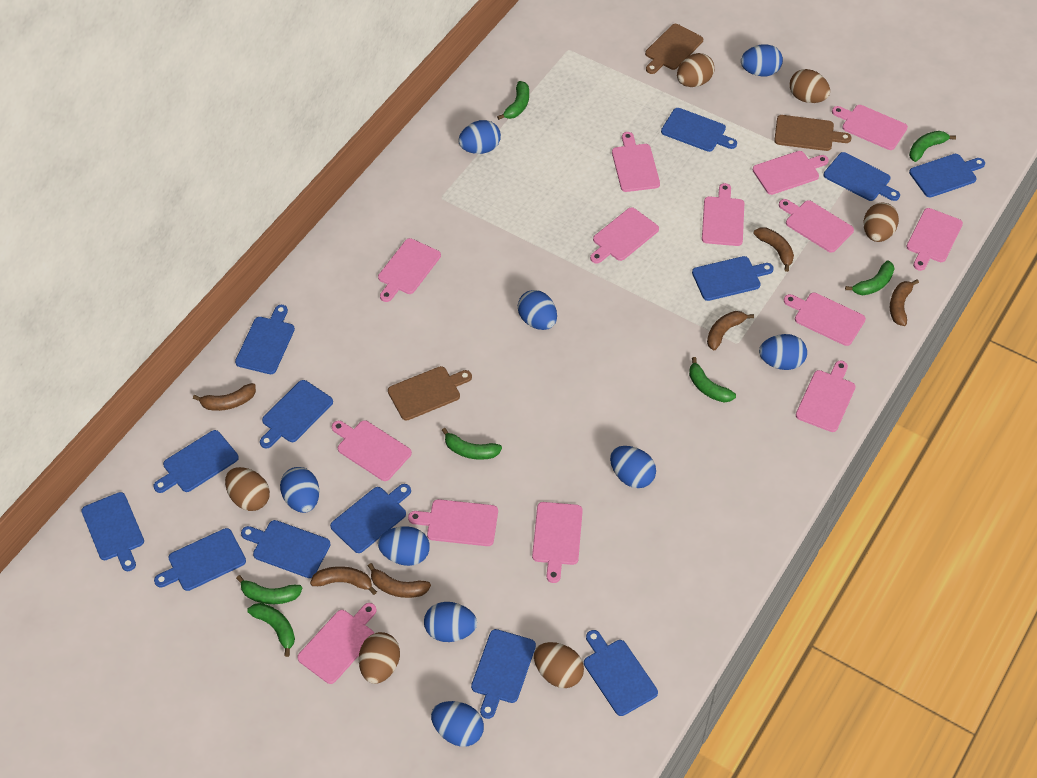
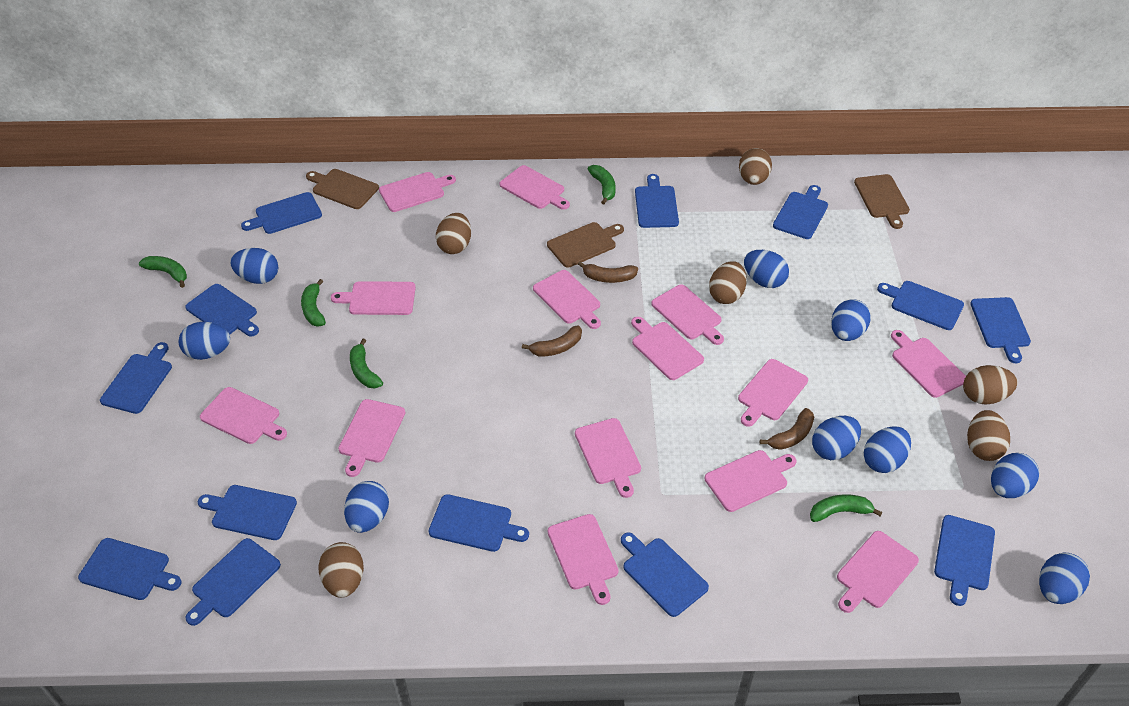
brown banana: 6 -> 3
green banana: 7 -> 5

